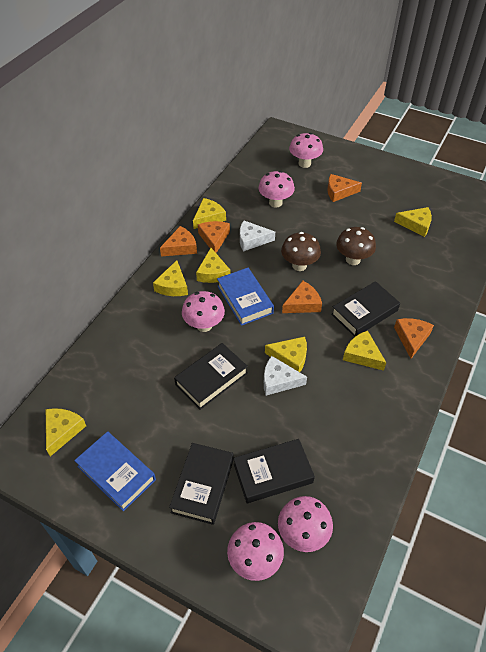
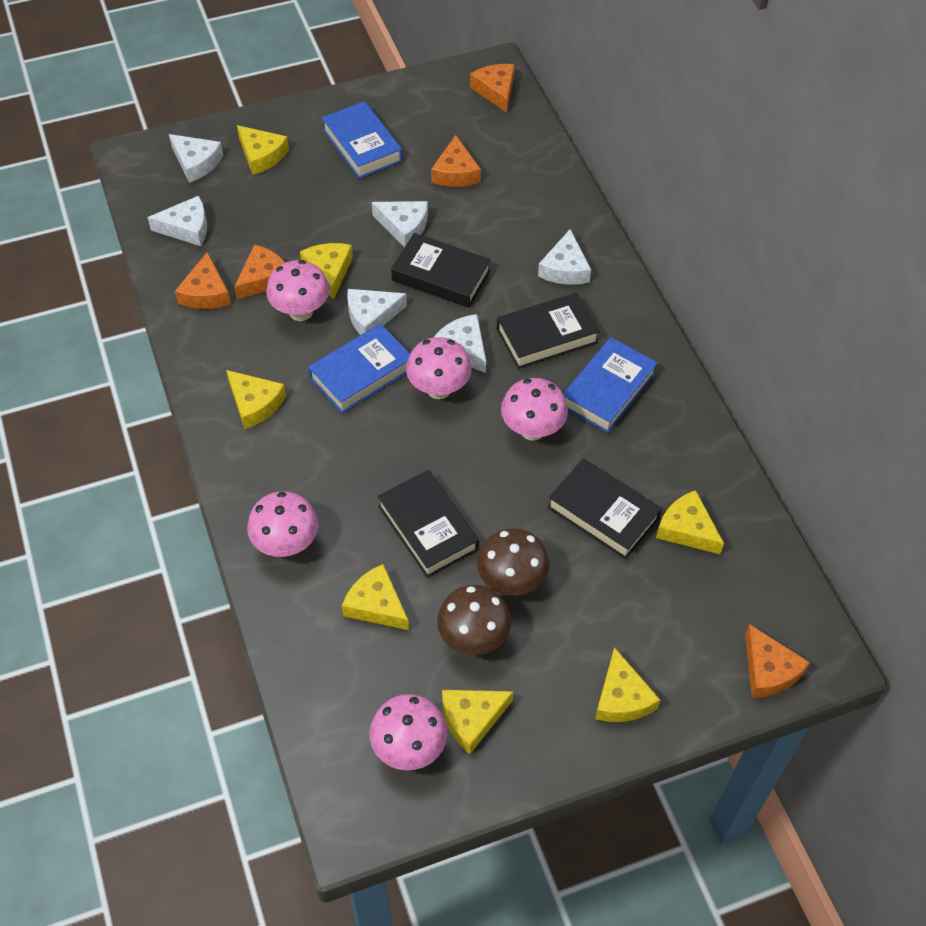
blue book: 2 -> 3
white cheese: 2 -> 6

